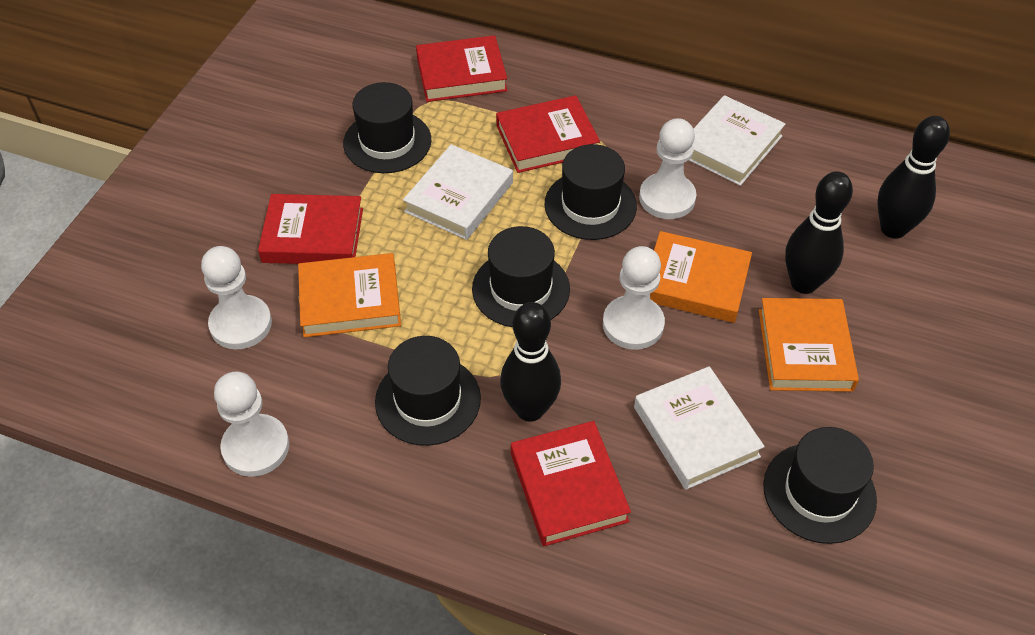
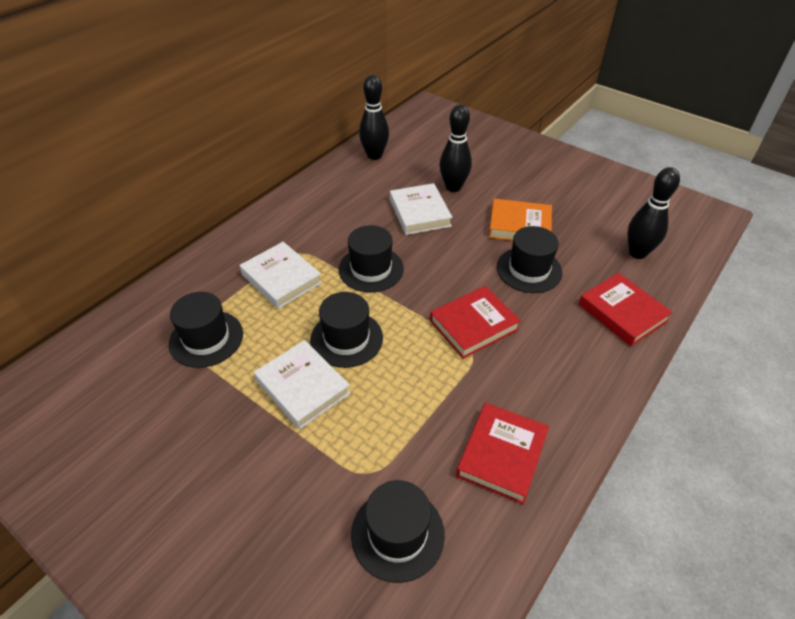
orange book: 3 -> 1
red book: 4 -> 3
white pawn: 4 -> 0

